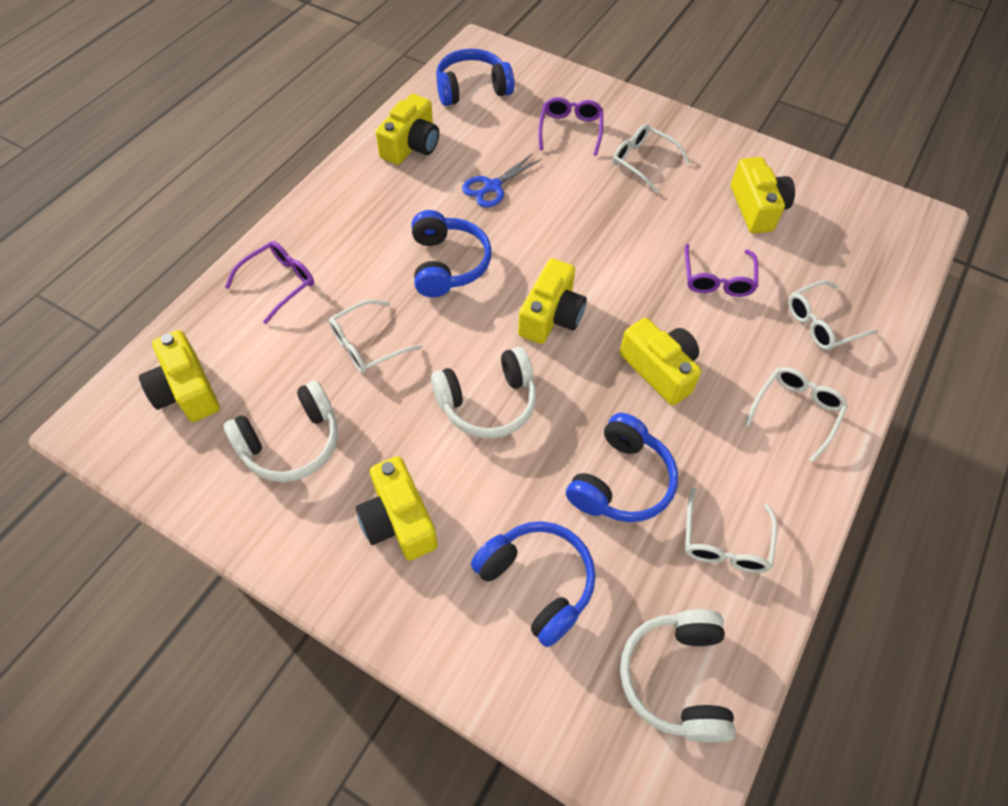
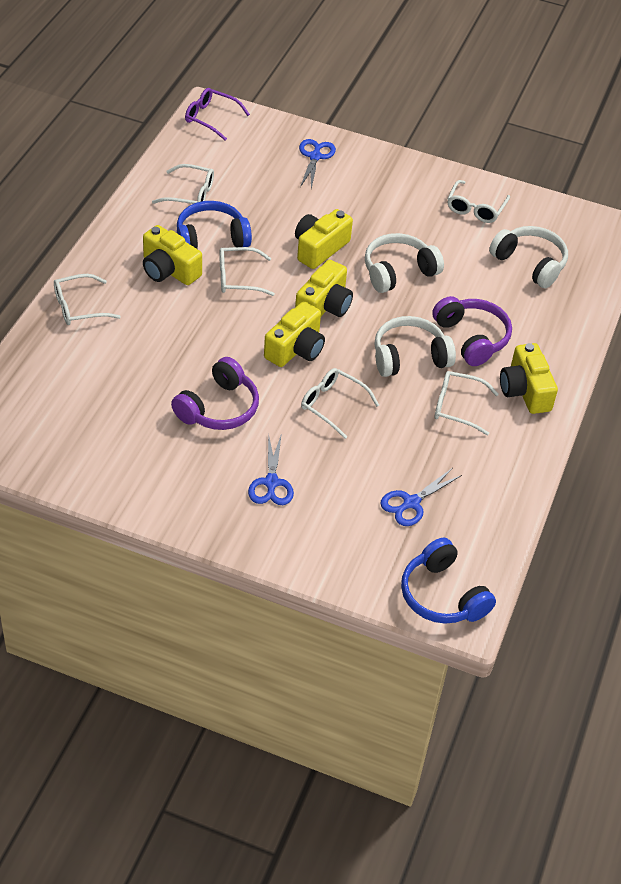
blue headphones: 4 -> 2
blue scissors: 1 -> 3
purple glasses: 3 -> 1
purple headphones: 0 -> 2
white glasses: 5 -> 6
yellow camera: 6 -> 5

